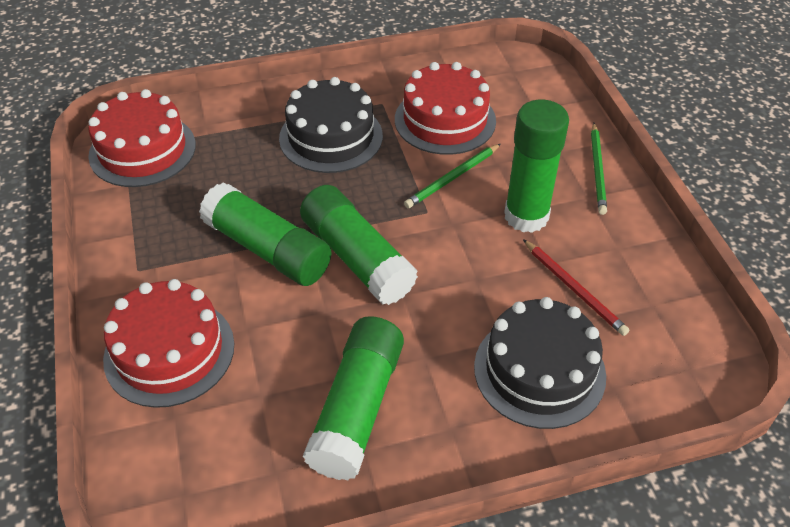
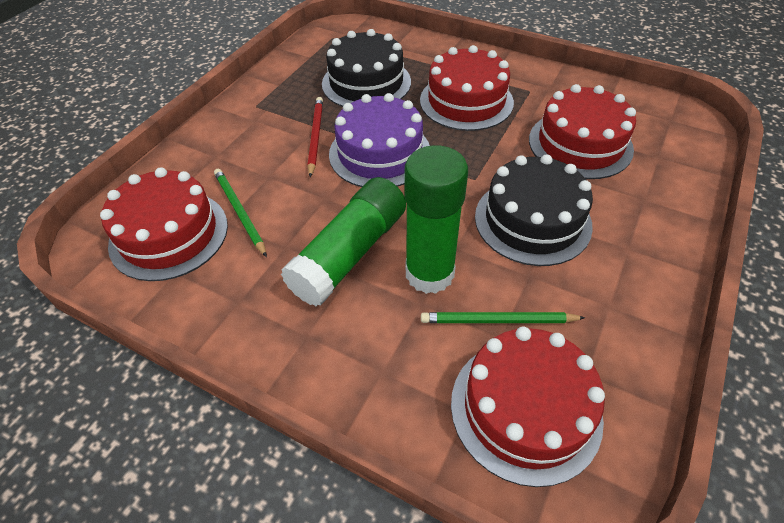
green glue stick: 4 -> 2
purple cake: 0 -> 1
red cake: 3 -> 4

